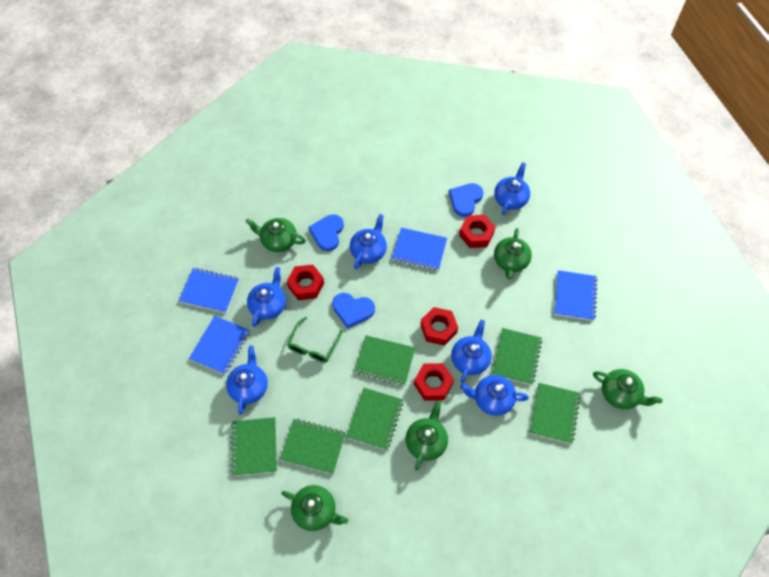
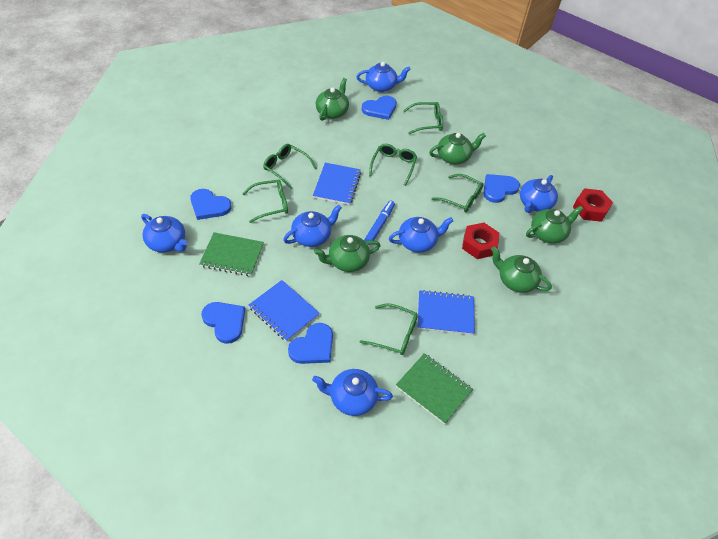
blue heart: 3 -> 5
blue marker: 0 -> 1
blue notebook: 4 -> 3
green glasses: 1 -> 6
green notebook: 6 -> 2
red nut: 4 -> 2

